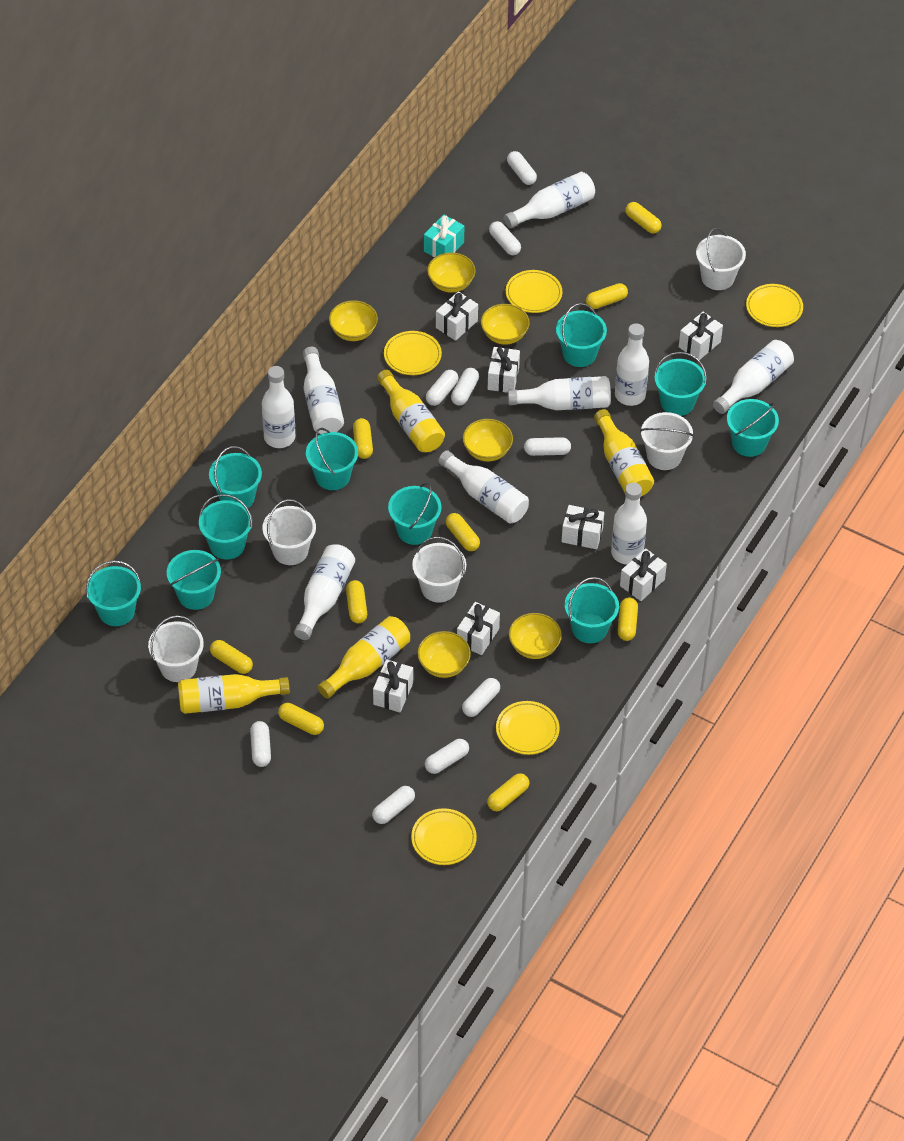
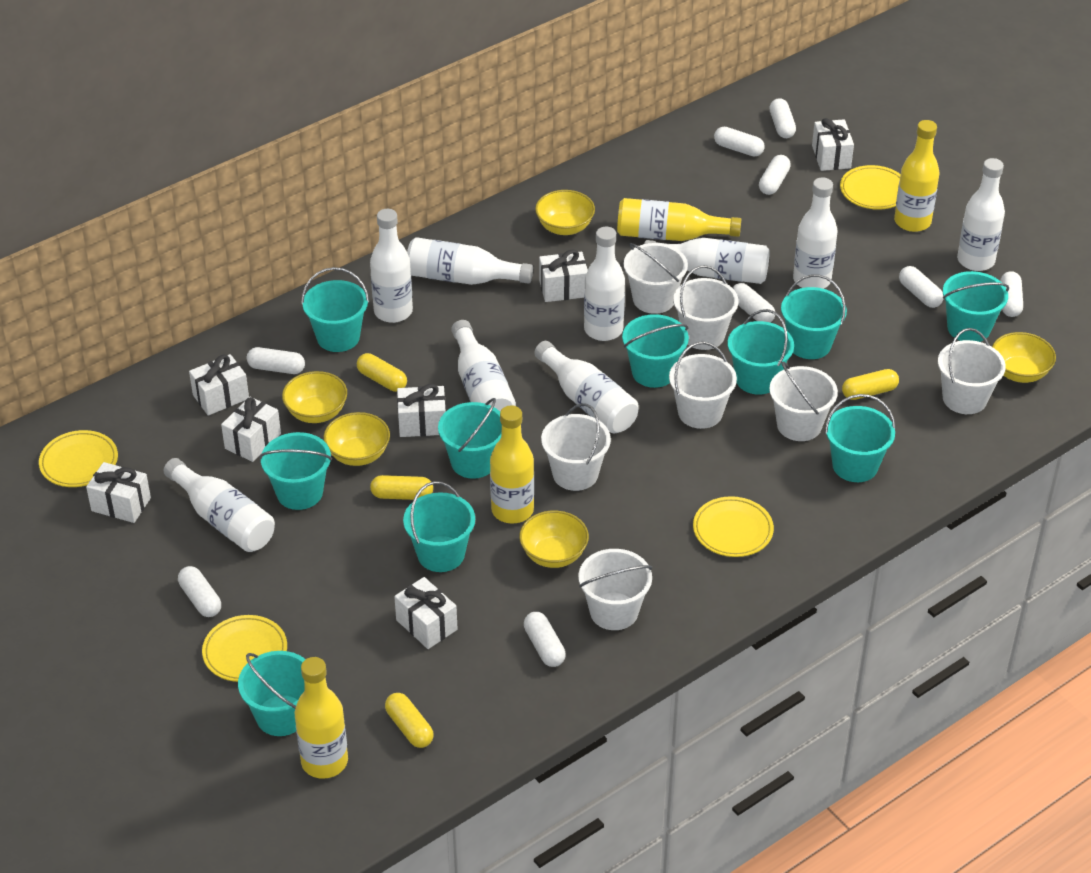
turquoise gift: 1 -> 0
white bucket: 5 -> 7
yellow bowl: 6 -> 5
yellow capsule: 9 -> 4
yellow plate: 5 -> 4

